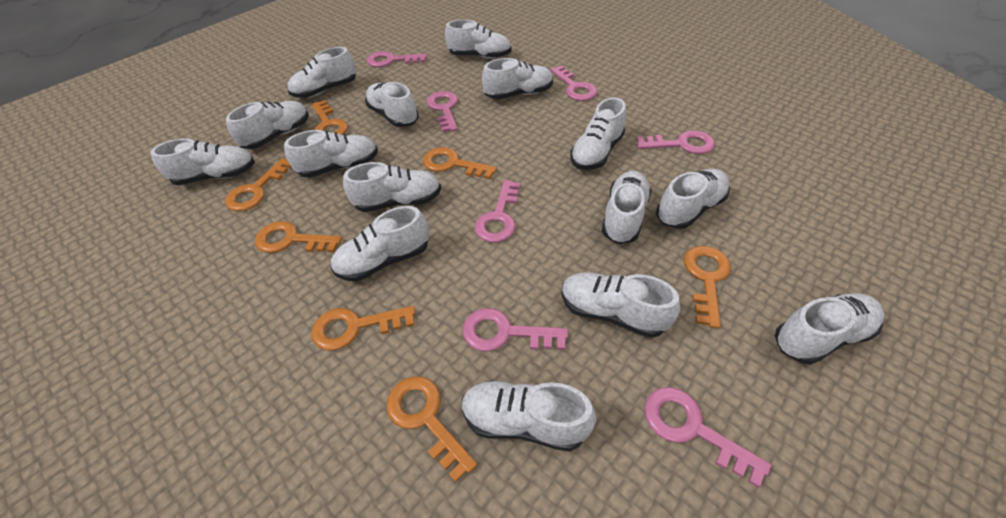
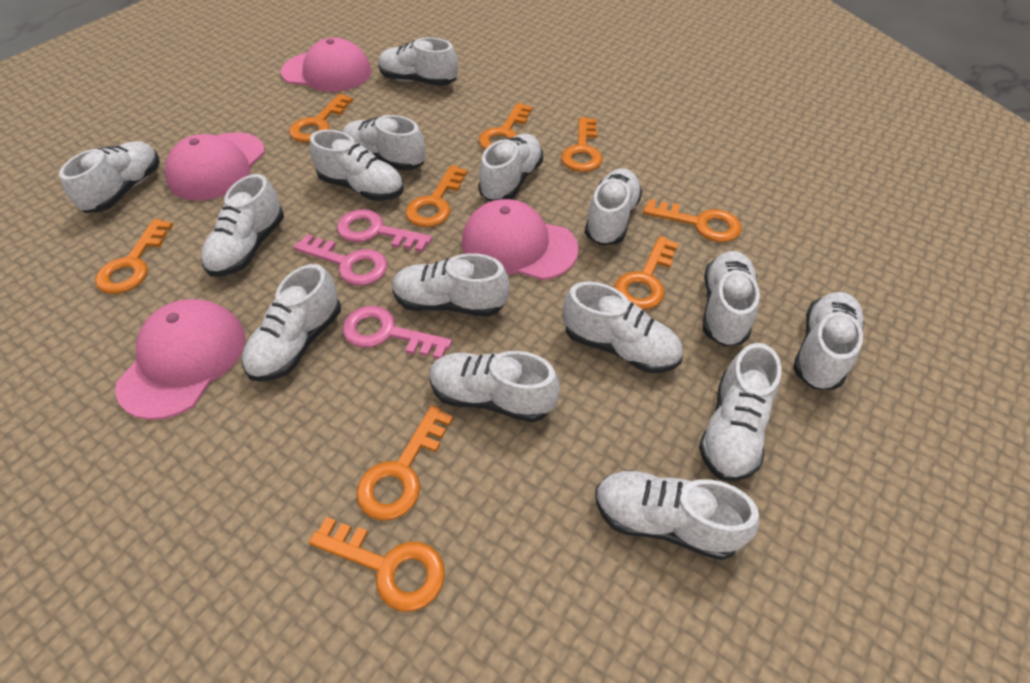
orange key: 7 -> 9
pink cap: 0 -> 4
pink key: 7 -> 3

